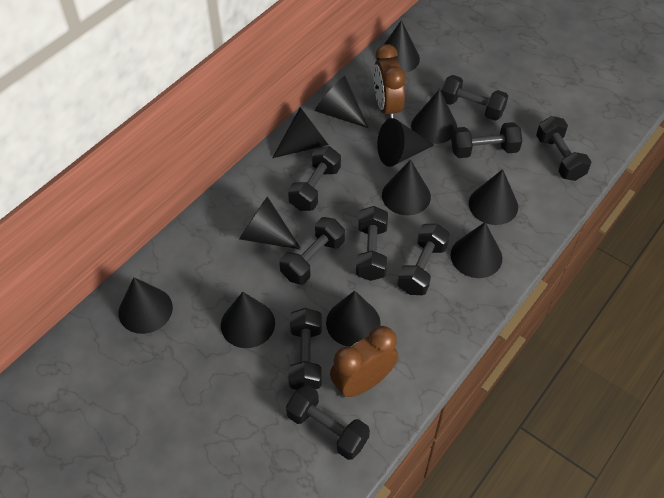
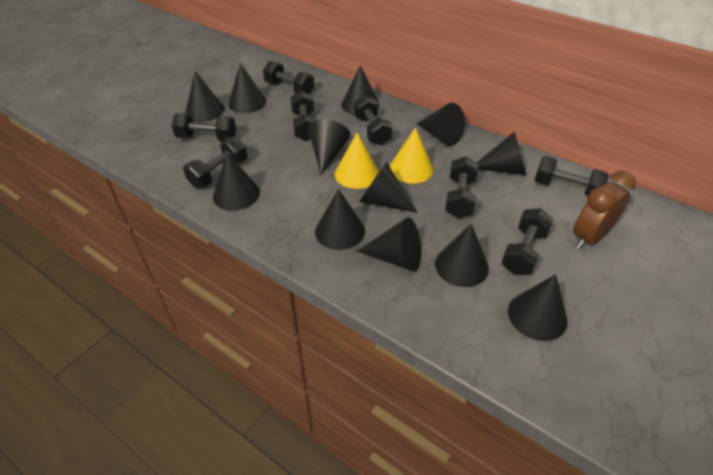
black dumbbell: 9 -> 8
brown clock: 2 -> 1
yellow cone: 0 -> 2

